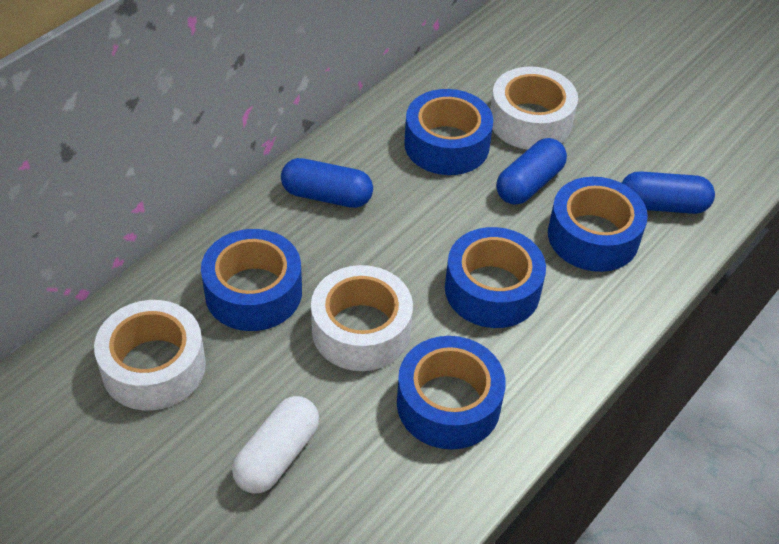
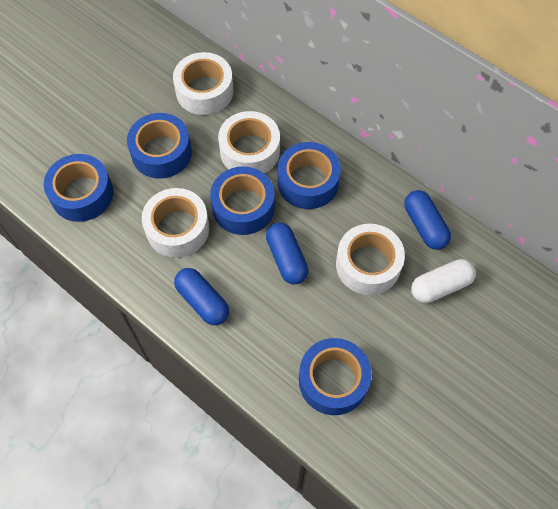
white tape: 3 -> 4

